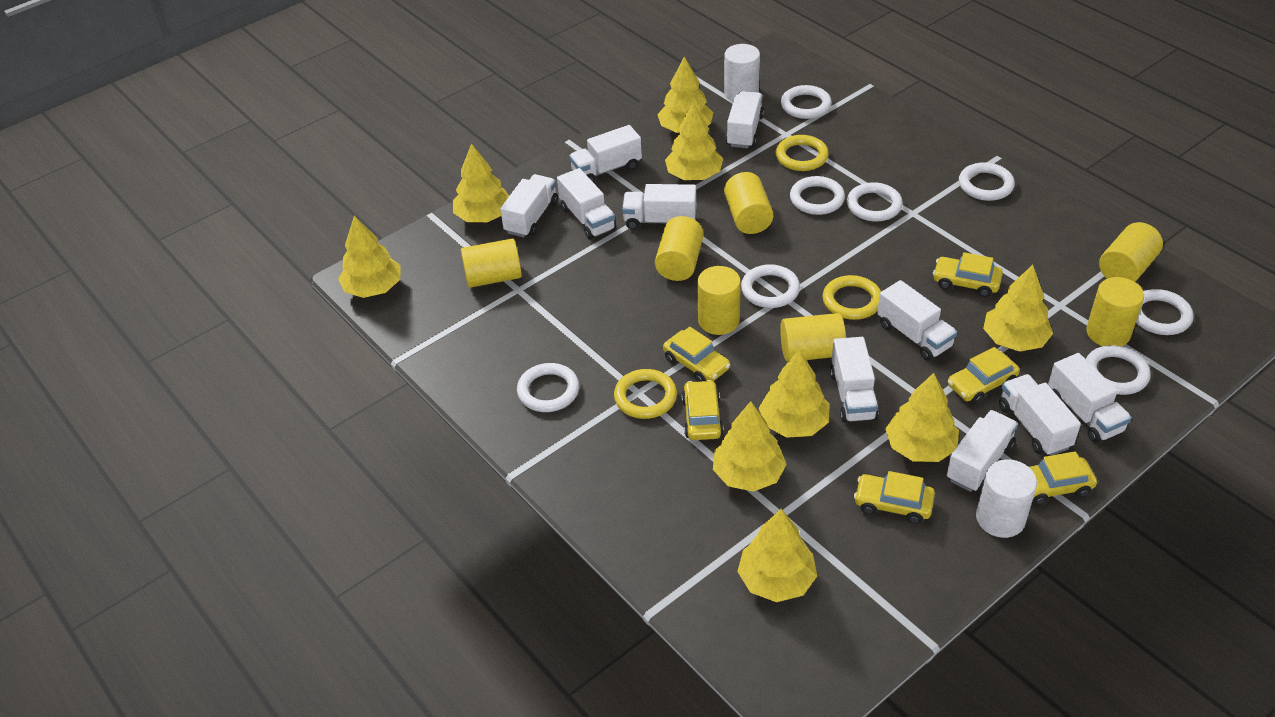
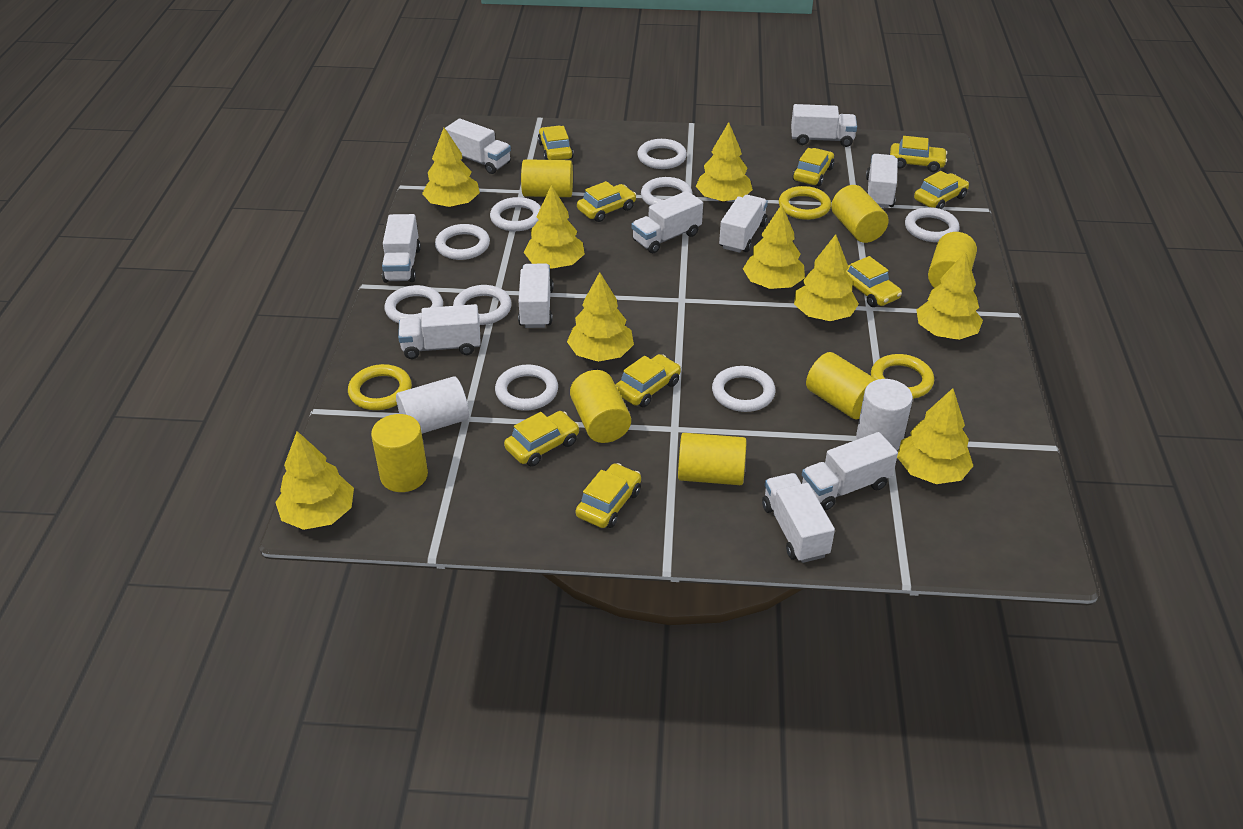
white ring: 8 -> 9
yellow car: 6 -> 9

